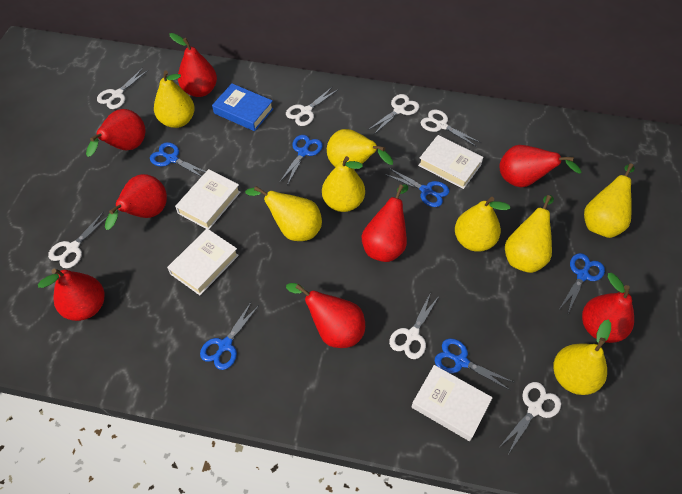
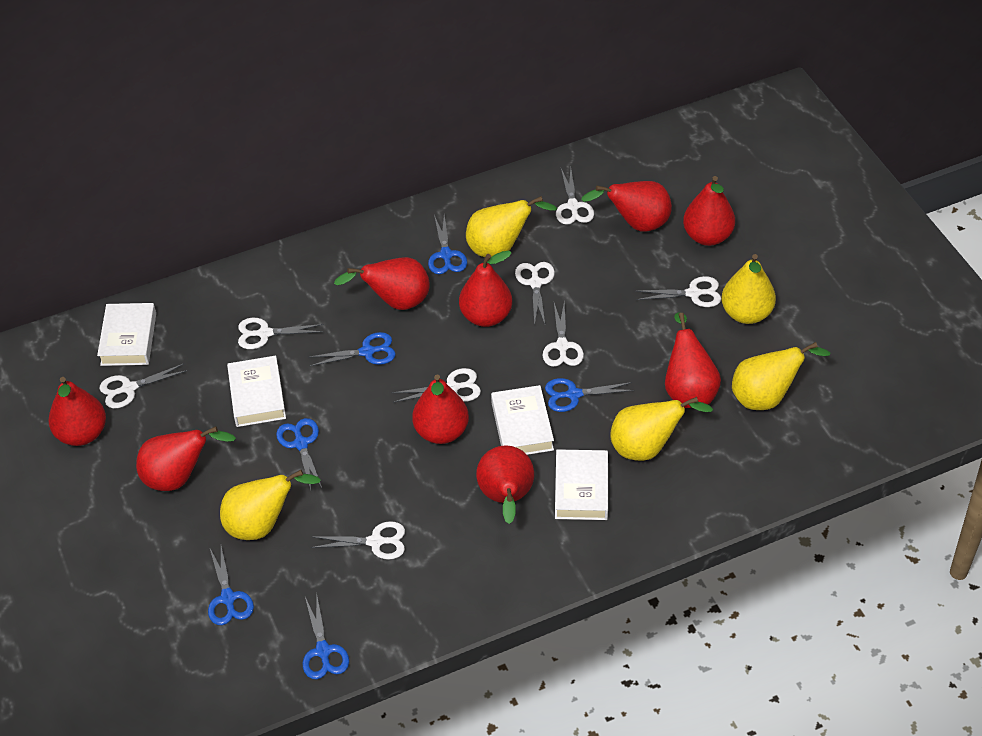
blue book: 1 -> 0
red pear: 8 -> 9
white scissors: 7 -> 8
yellow pear: 8 -> 5

